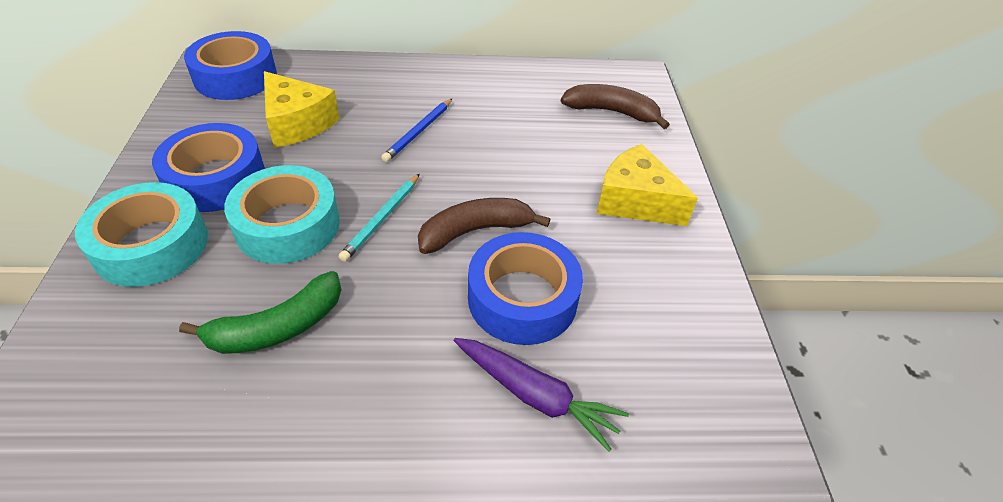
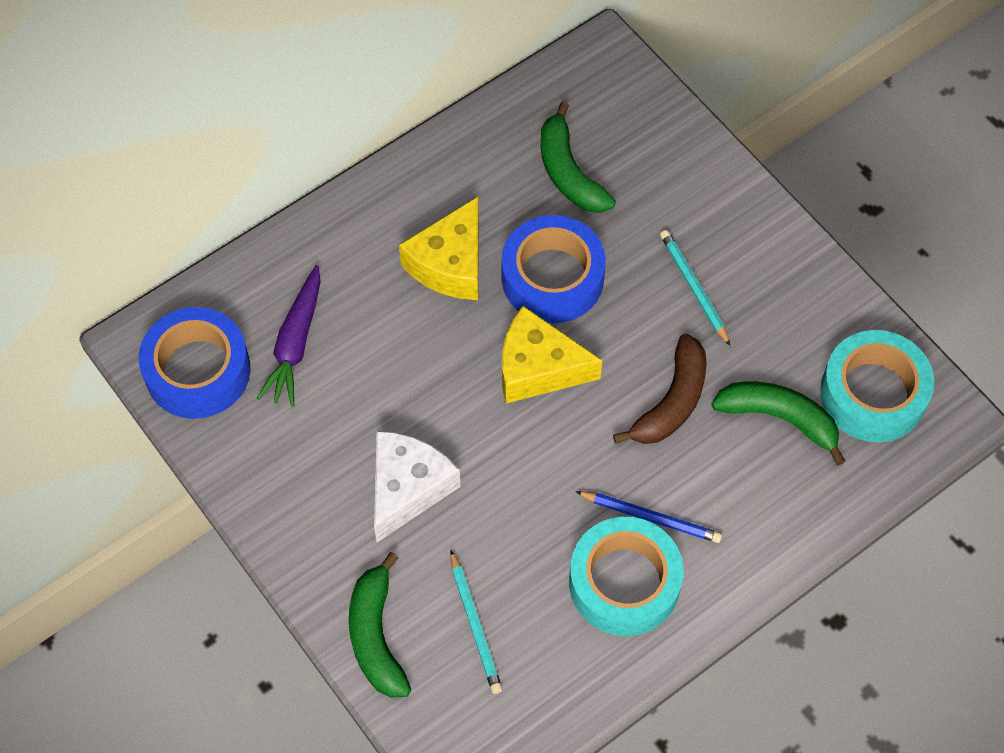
blue tape: 3 -> 2
brown banana: 2 -> 1
green banana: 1 -> 3
turquoise pencil: 1 -> 2
white cheese: 0 -> 1

